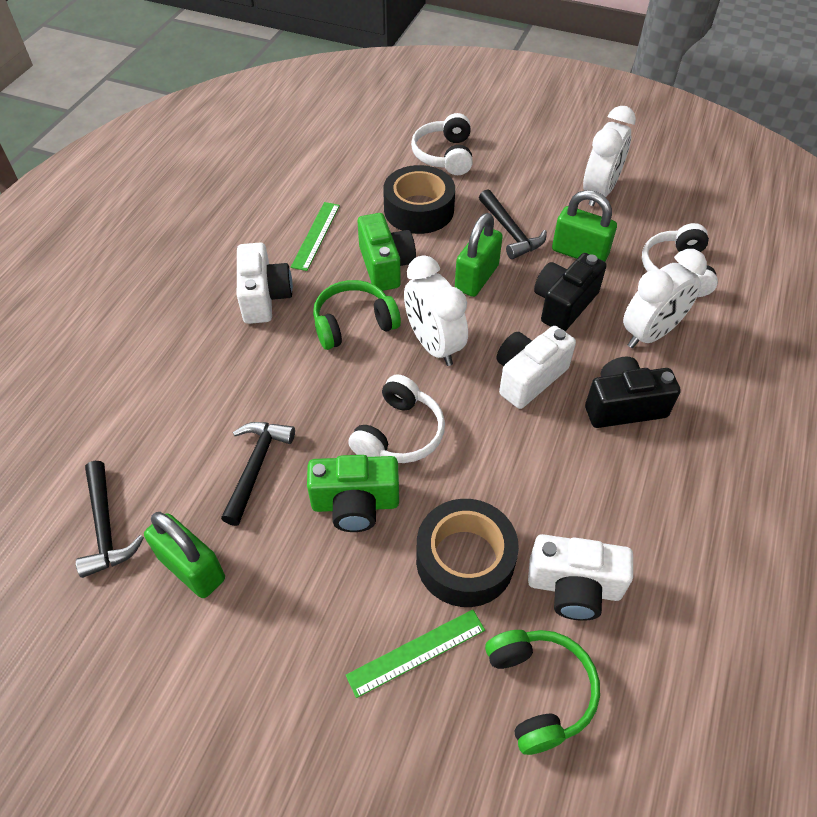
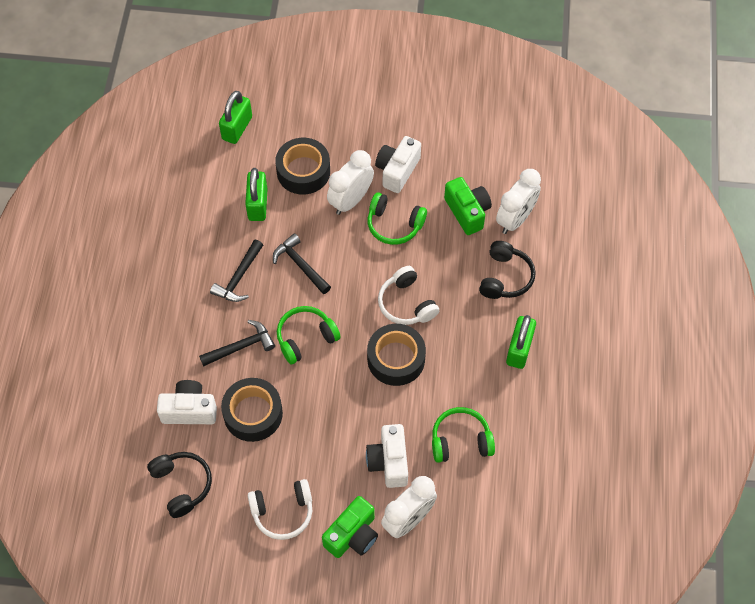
black camera: 2 -> 0
black headphones: 0 -> 2
black tape: 2 -> 3
green headphones: 2 -> 3
green ruler: 2 -> 0
white headphones: 3 -> 2

